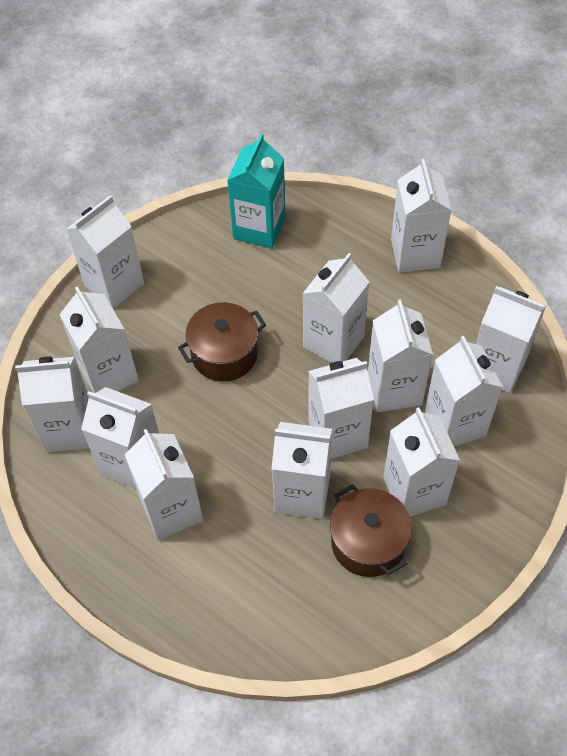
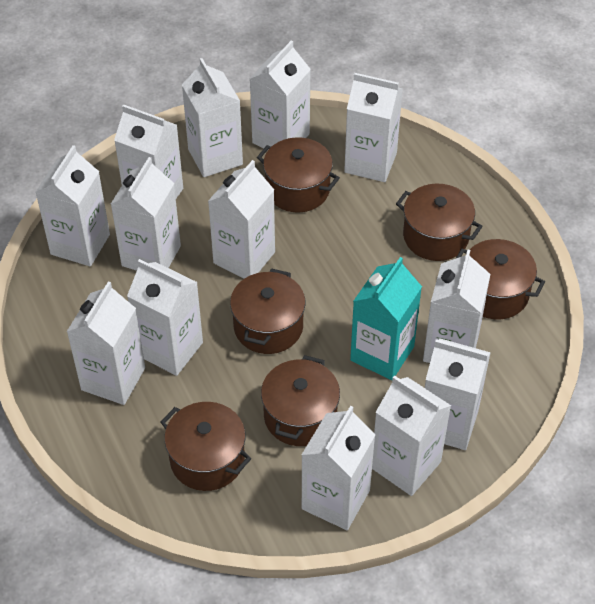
brown pot: 2 -> 6

